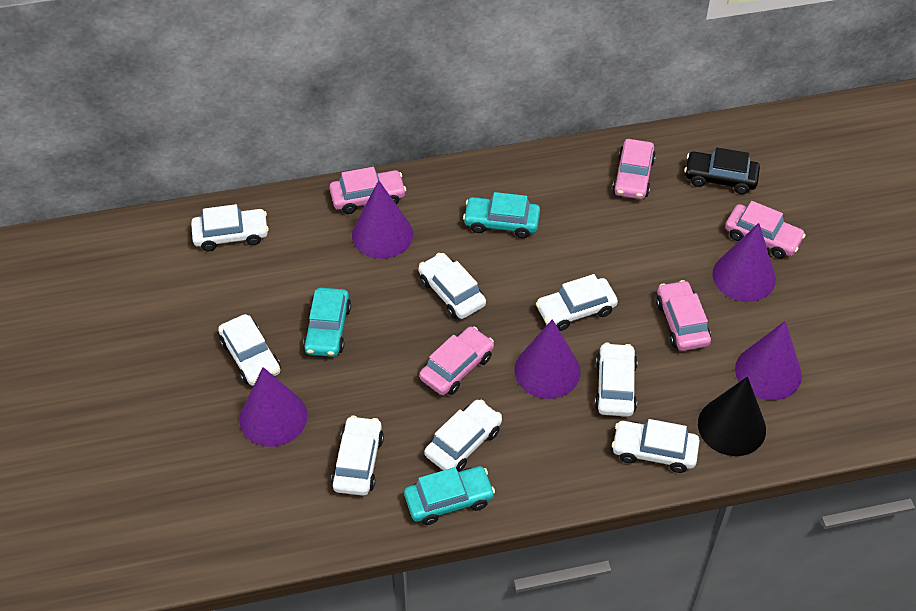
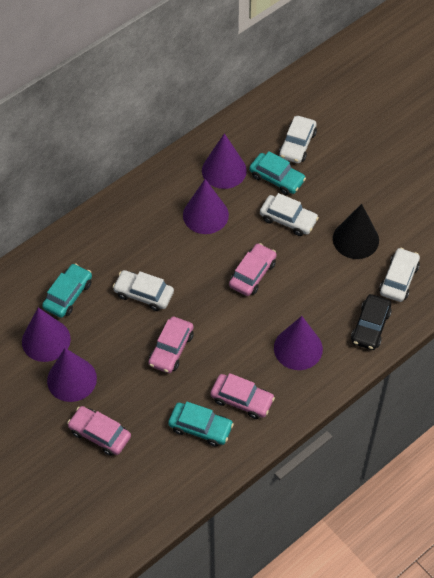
pink car: 5 -> 4
white car: 8 -> 4

